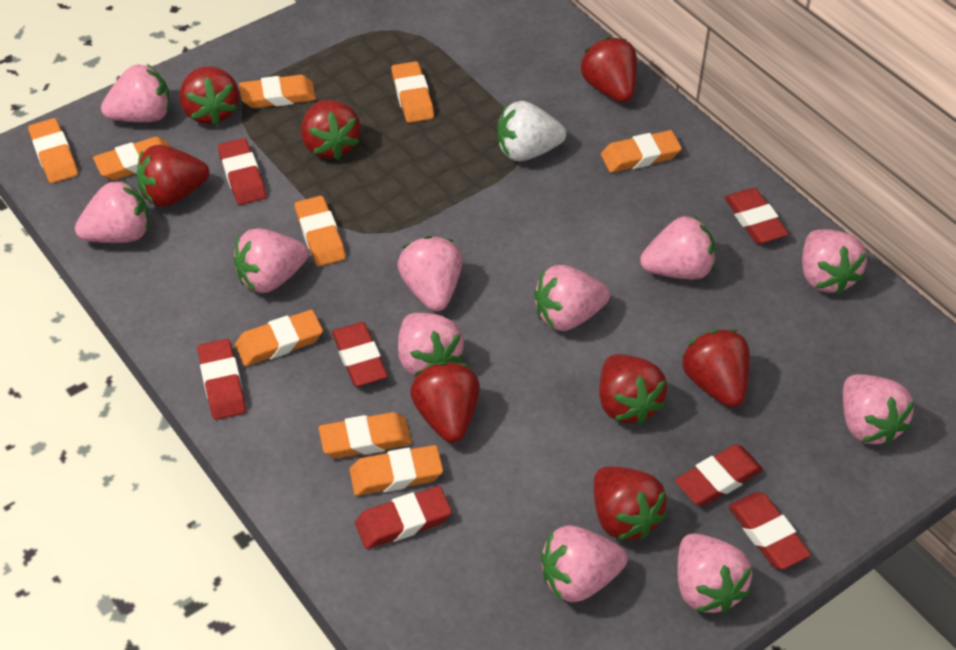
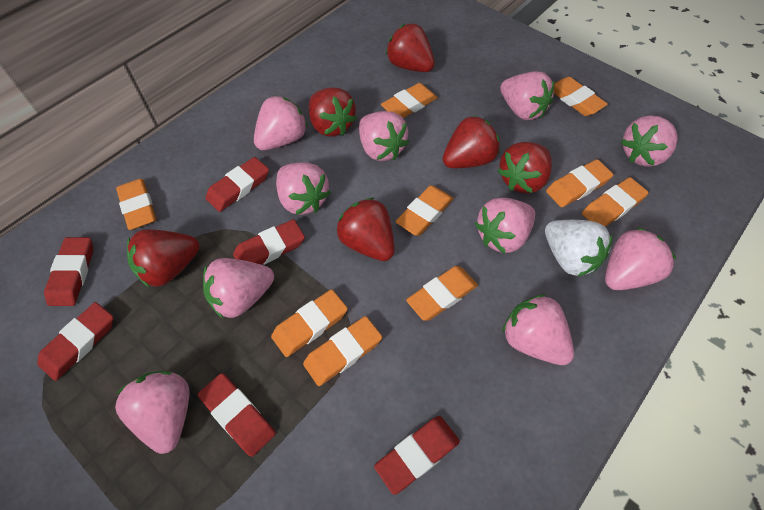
pink strawberry: 11 -> 10
red eraser: 7 -> 6
red strawberry: 8 -> 6

